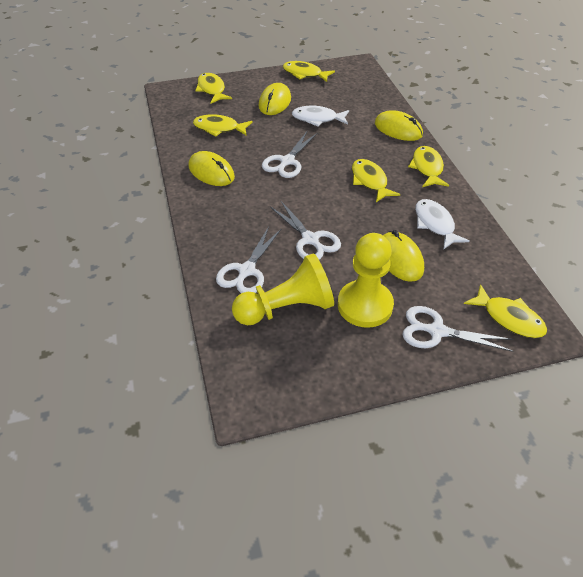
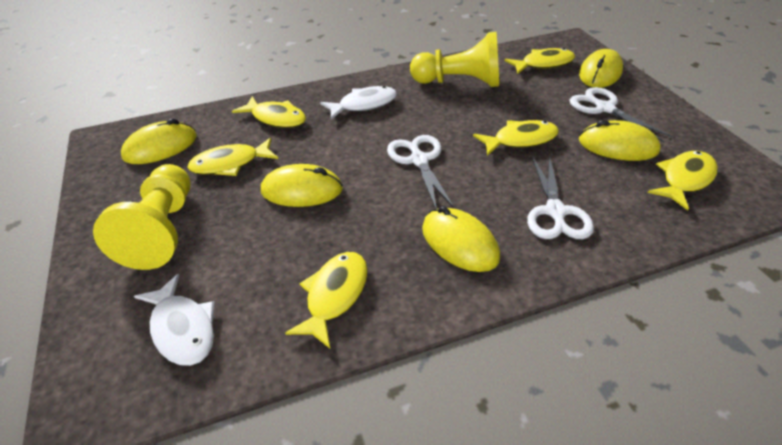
white scissors: 4 -> 3
yellow mouse: 4 -> 5

